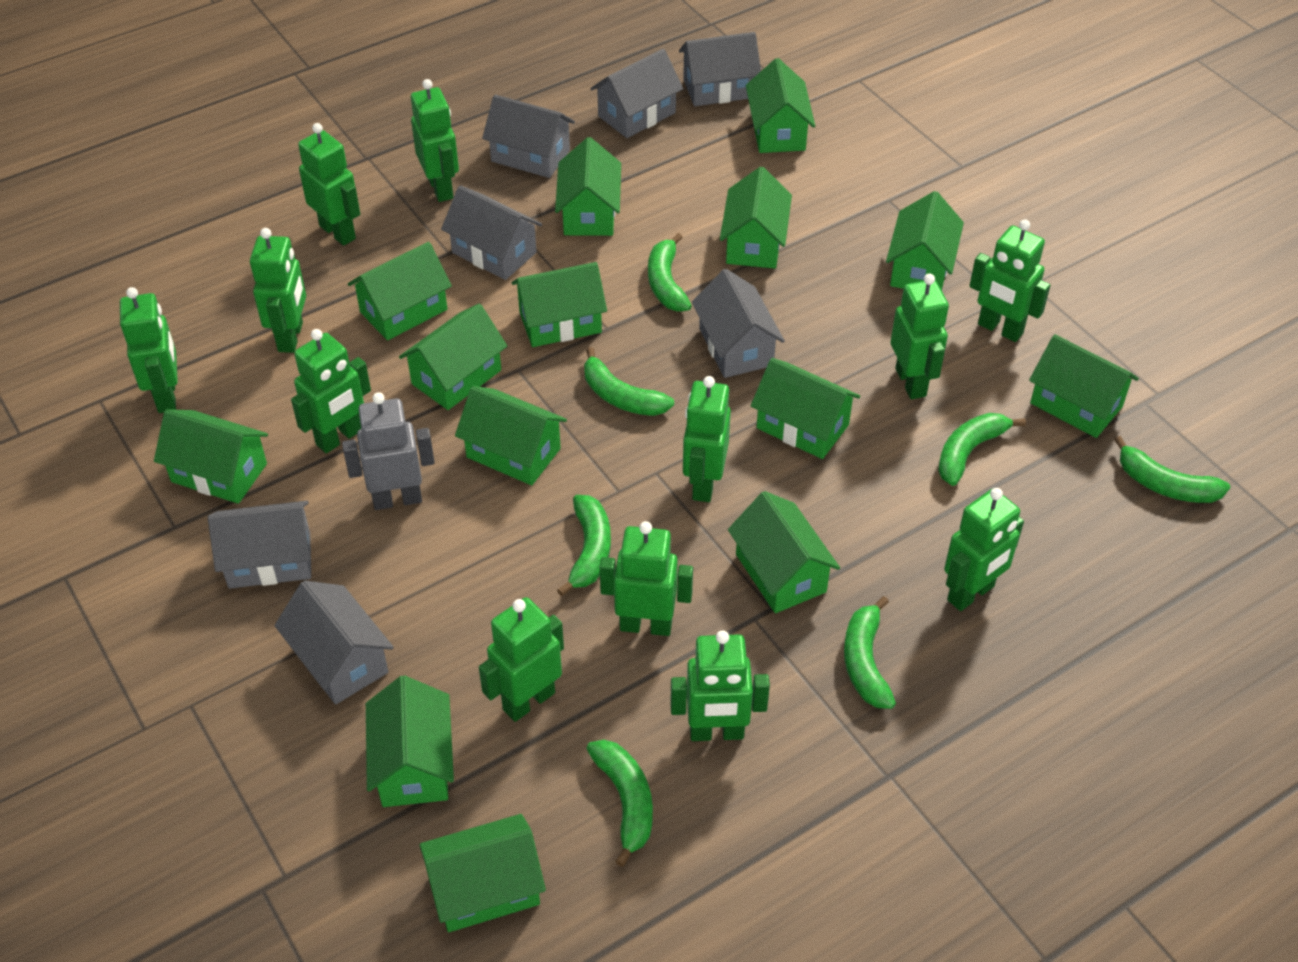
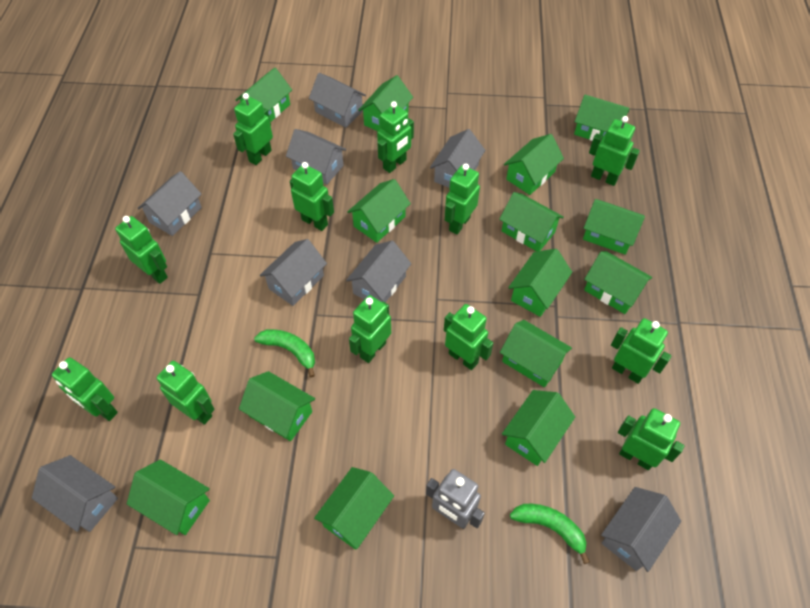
green banana: 7 -> 2
grey house: 7 -> 8

